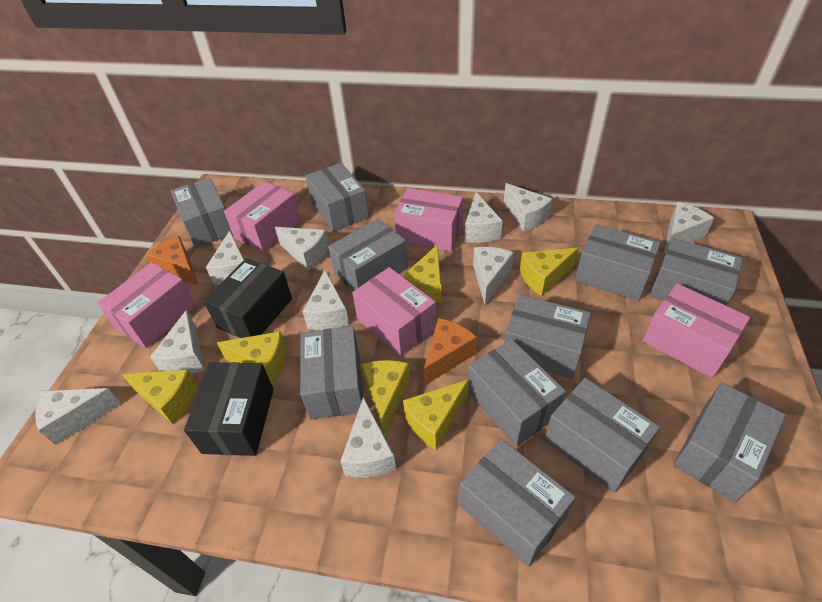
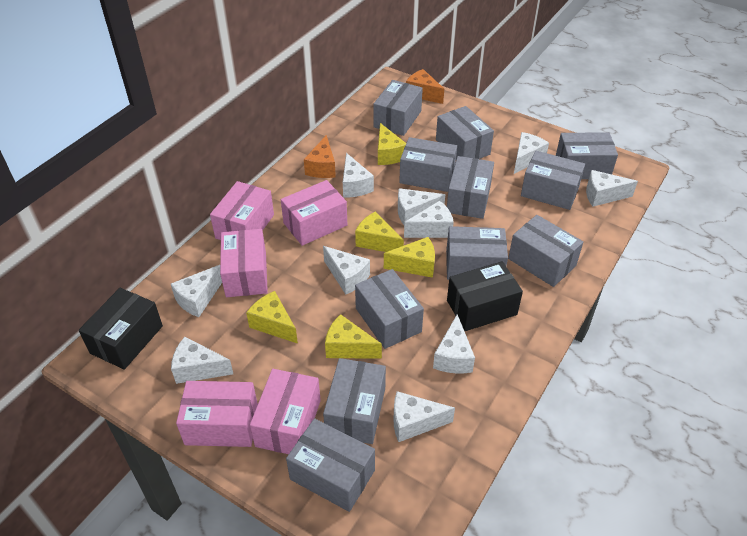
yellow cheese: 6 -> 5

